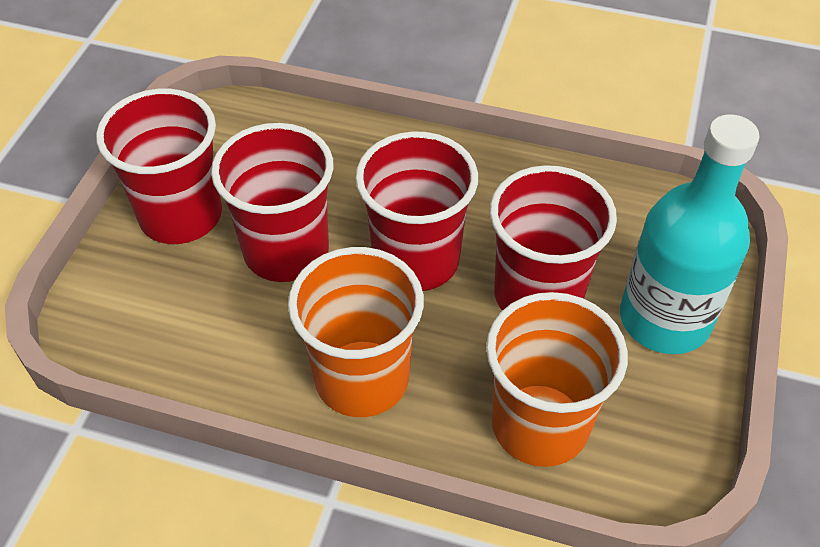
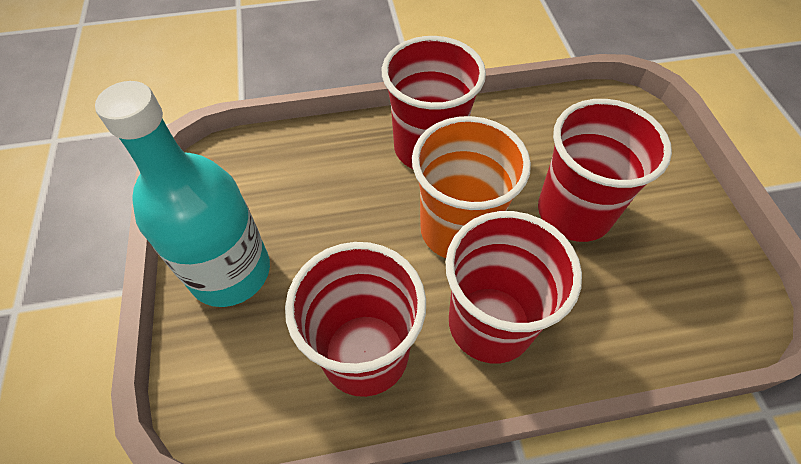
orange cup: 2 -> 1

